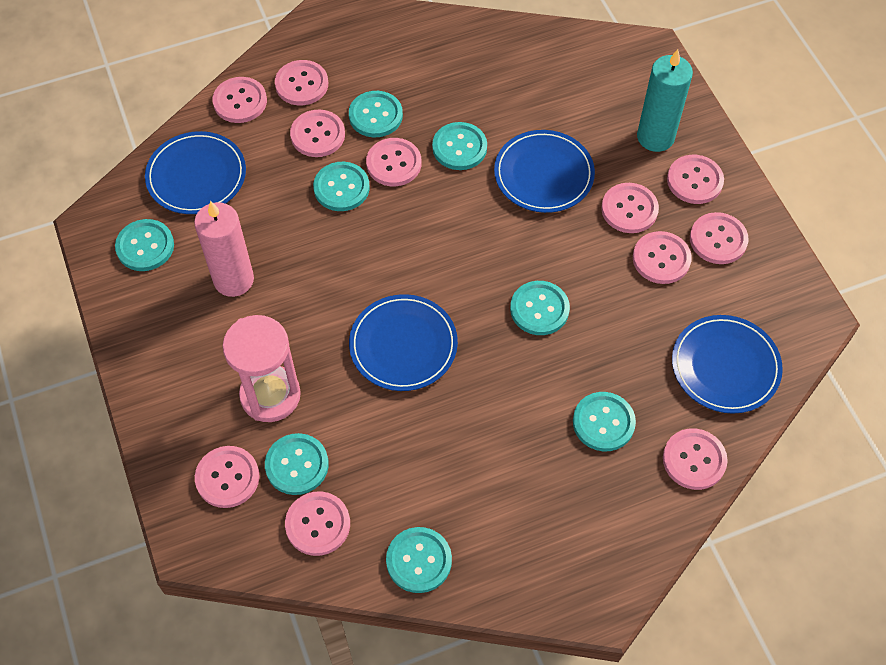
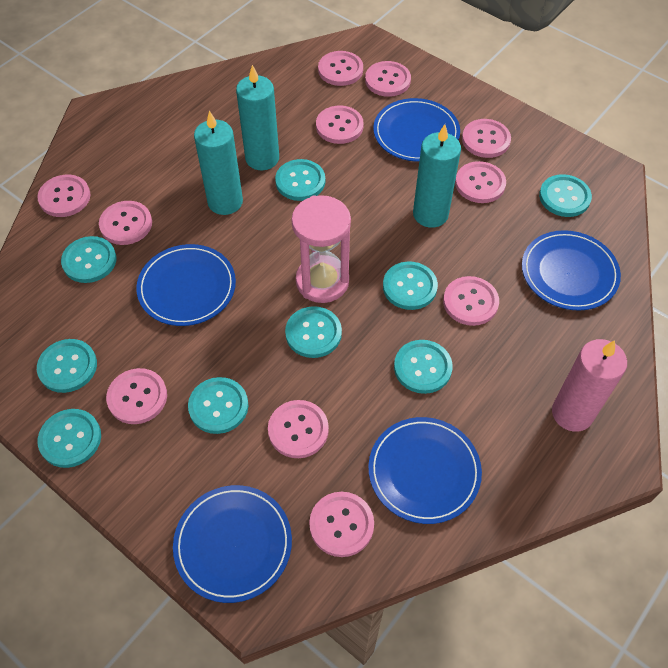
blue plate: 4 -> 5
turquoise button: 8 -> 9
turquoise candle: 1 -> 3

